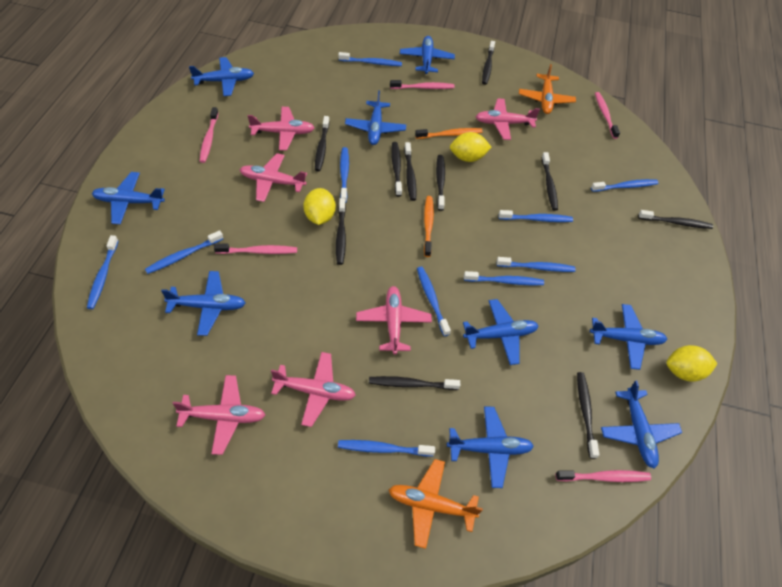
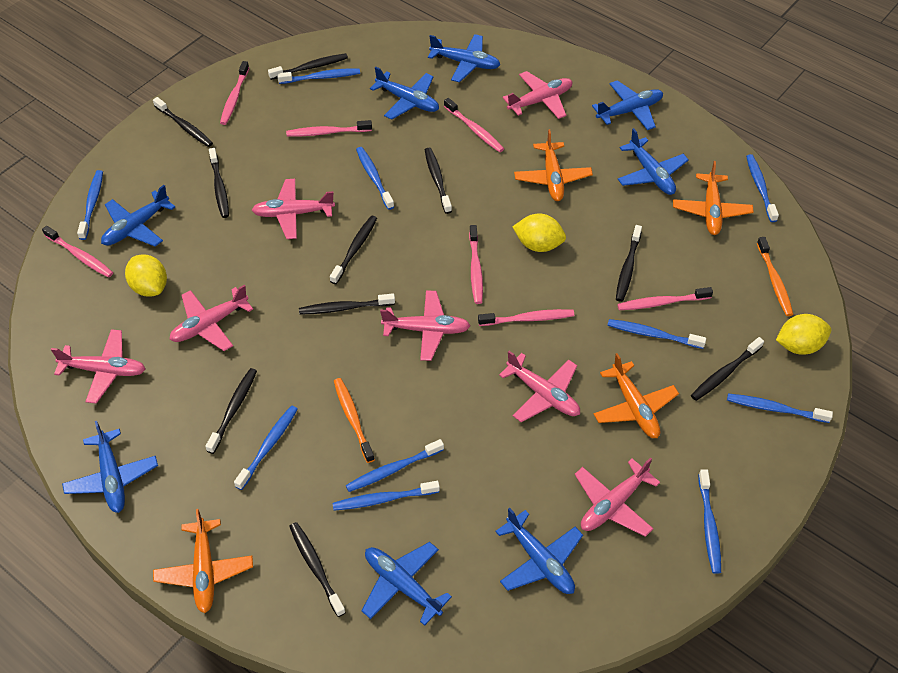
blue plane: 9 -> 8
orange plane: 2 -> 4
pink plane: 6 -> 7
pink toothbrush: 5 -> 7

